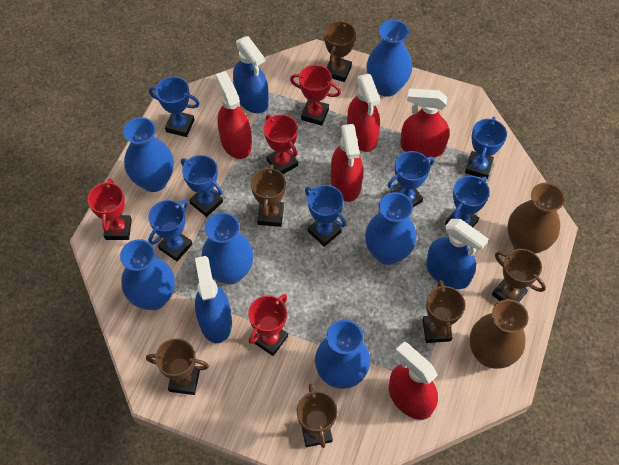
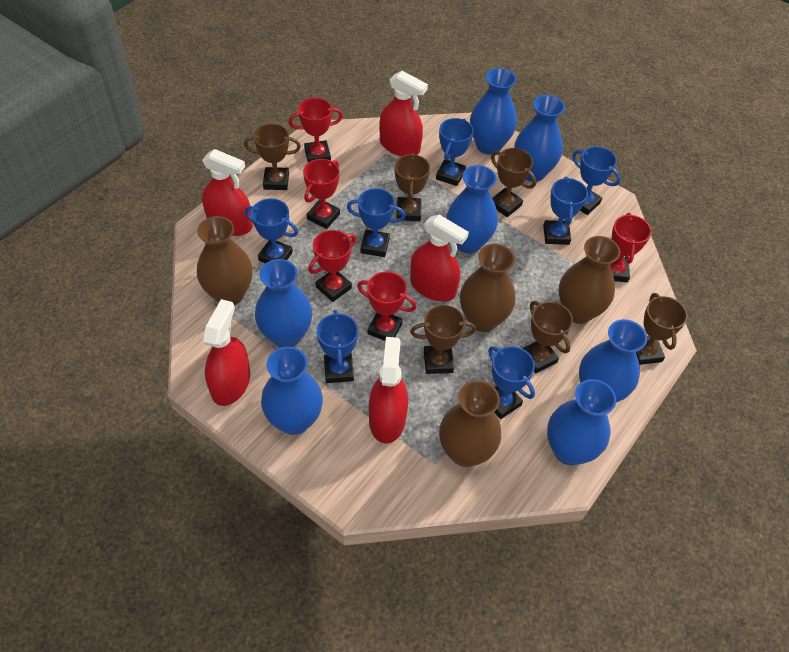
blue spray bottle: 3 -> 0
blue vase: 6 -> 7
brown vase: 2 -> 4
red trophy: 4 -> 5

